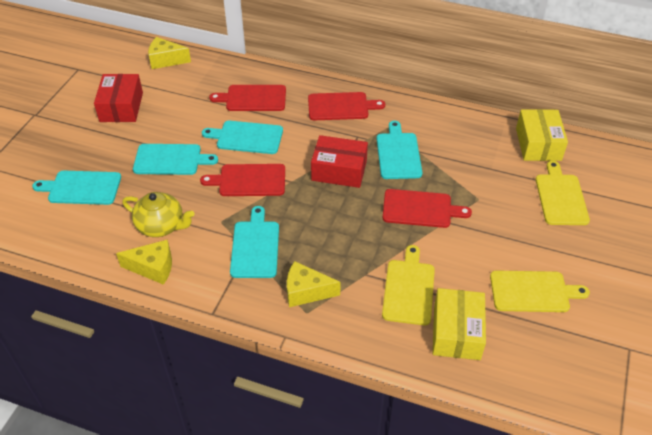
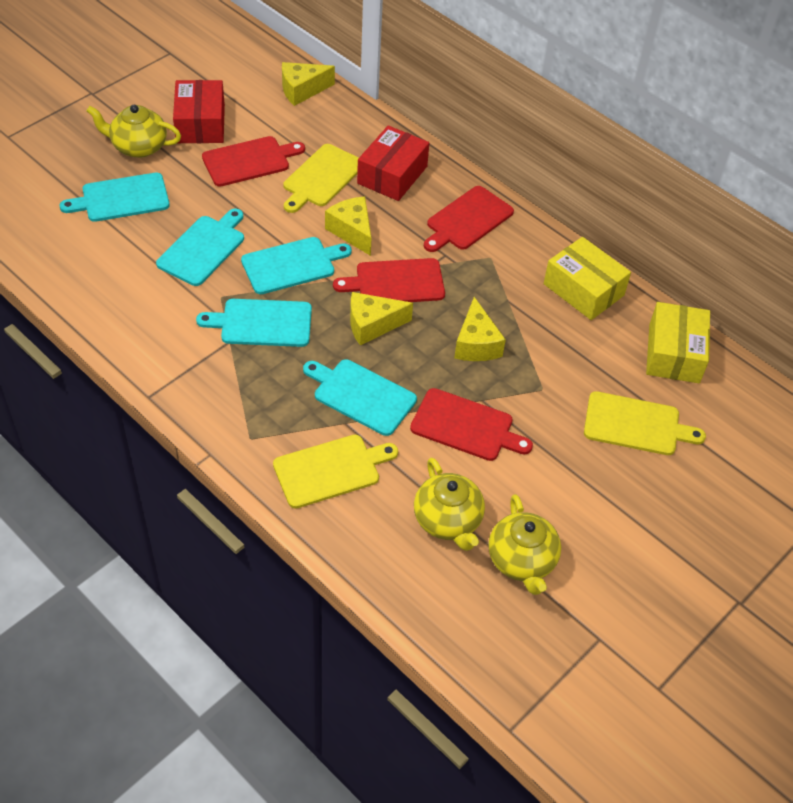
yellow cheese: 3 -> 4
yellow teapot: 1 -> 3

